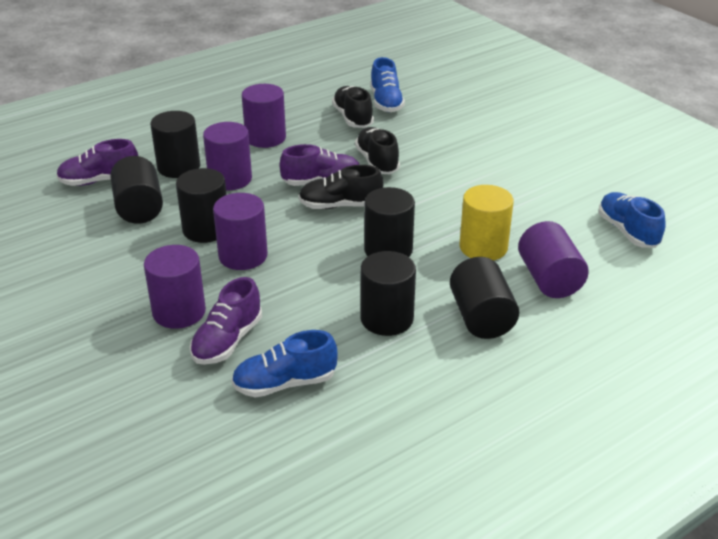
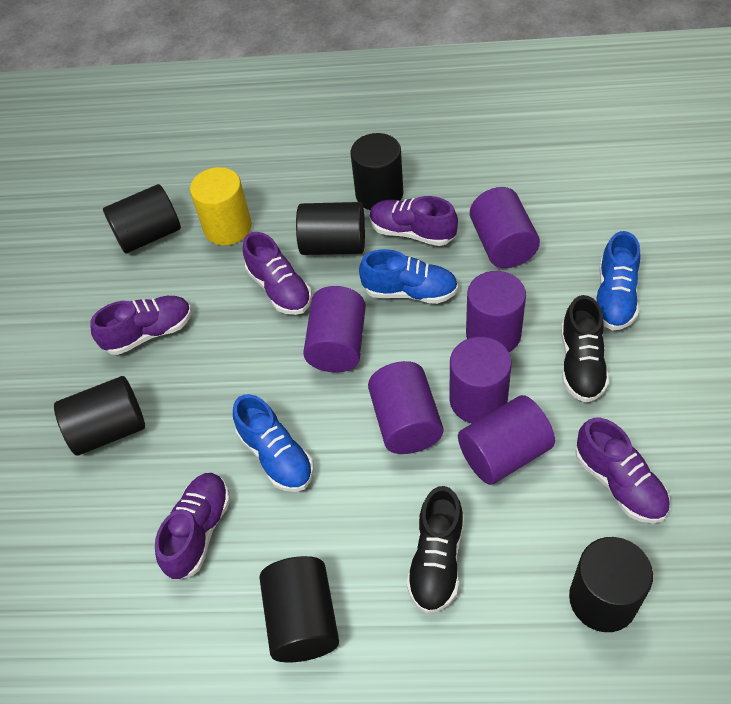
black shoe: 3 -> 2
purple cylinder: 5 -> 6
purple shoe: 3 -> 5

